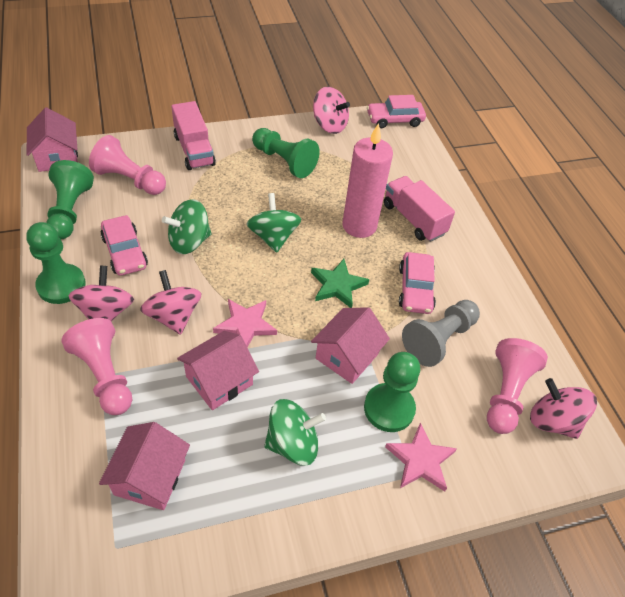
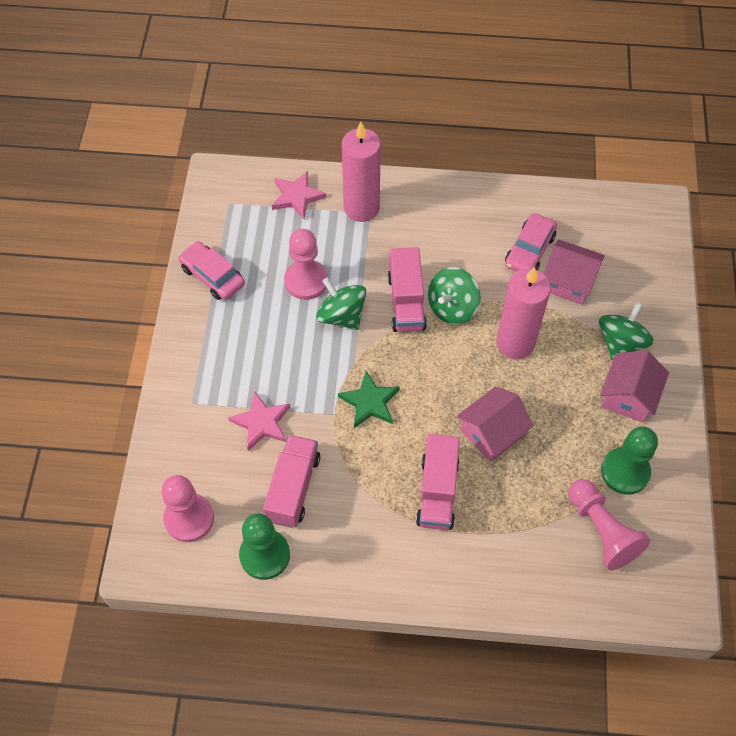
green pawn: 4 -> 2
grey pawn: 1 -> 0
pink candle: 1 -> 2
pink car: 3 -> 2
pink house: 4 -> 3
pink spinning top: 4 -> 0
pink truck: 2 -> 3

